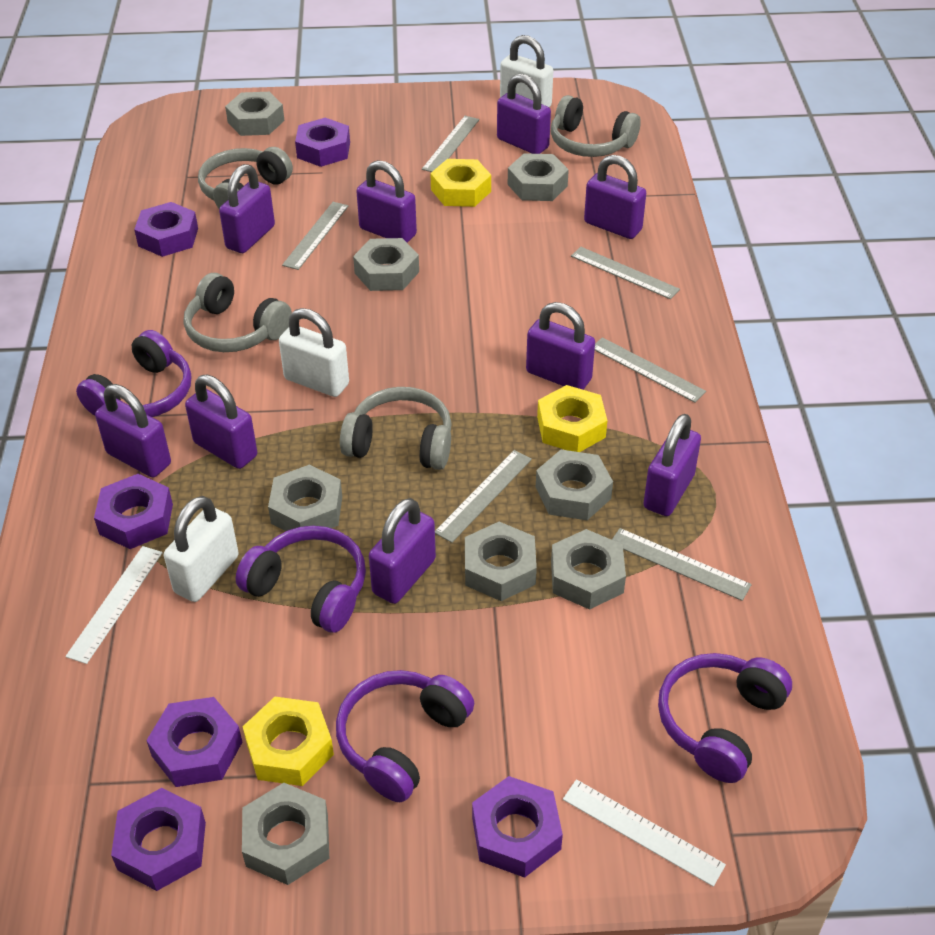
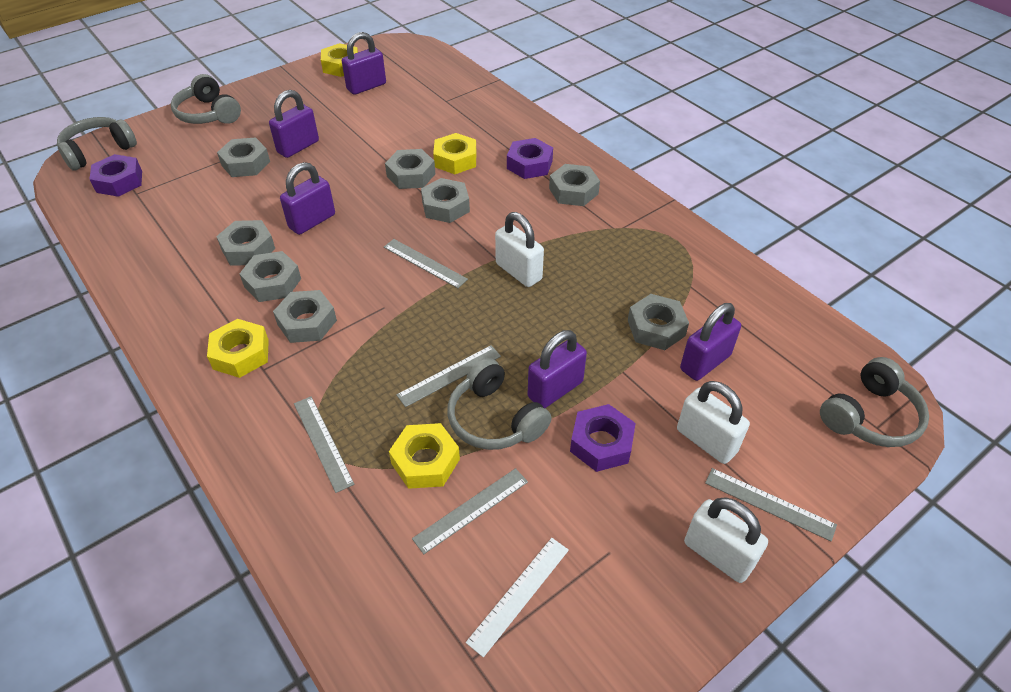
grey ruler: 6 -> 5
purple headphones: 4 -> 0
purple nut: 6 -> 3
purple padlock: 9 -> 5
white ruler: 2 -> 1
yellow nut: 3 -> 4

